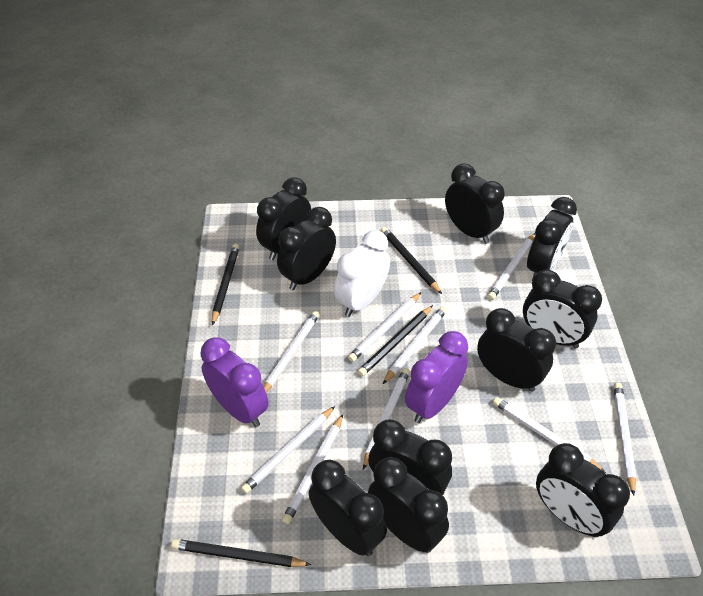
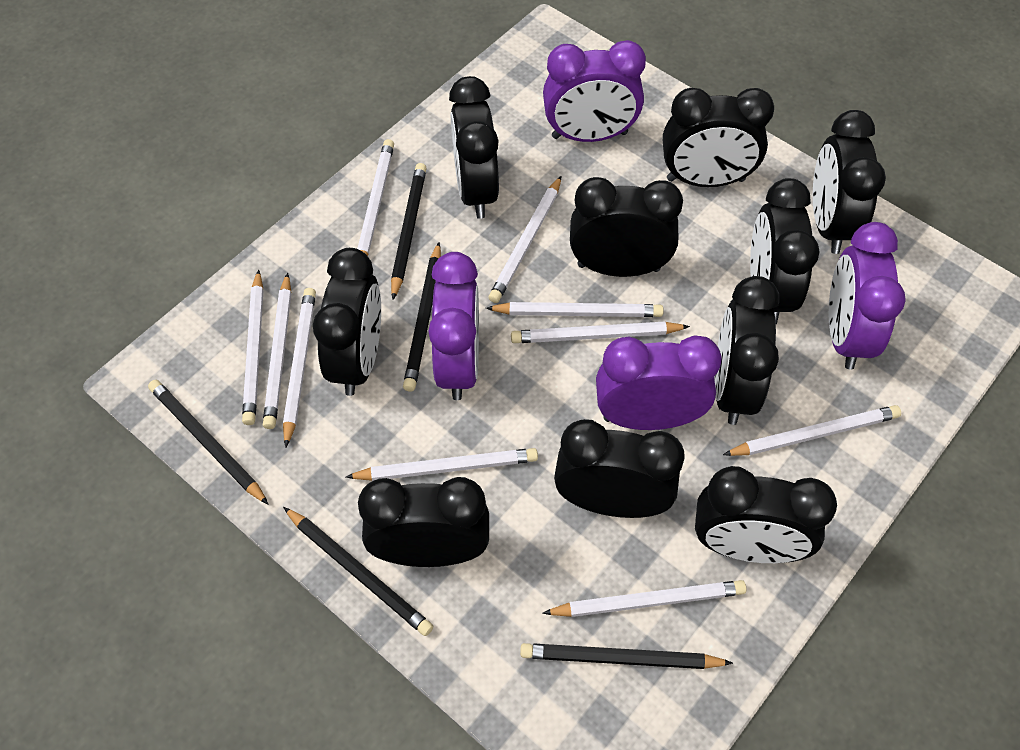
black pencil: 4 -> 5
purple clock: 2 -> 4
white clock: 1 -> 0
white pencil: 9 -> 10

